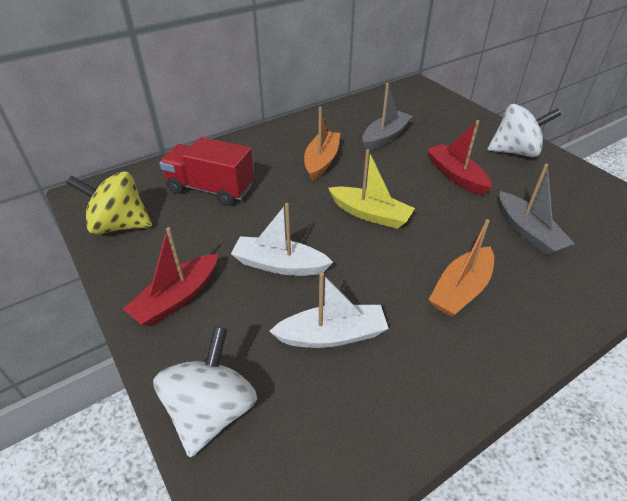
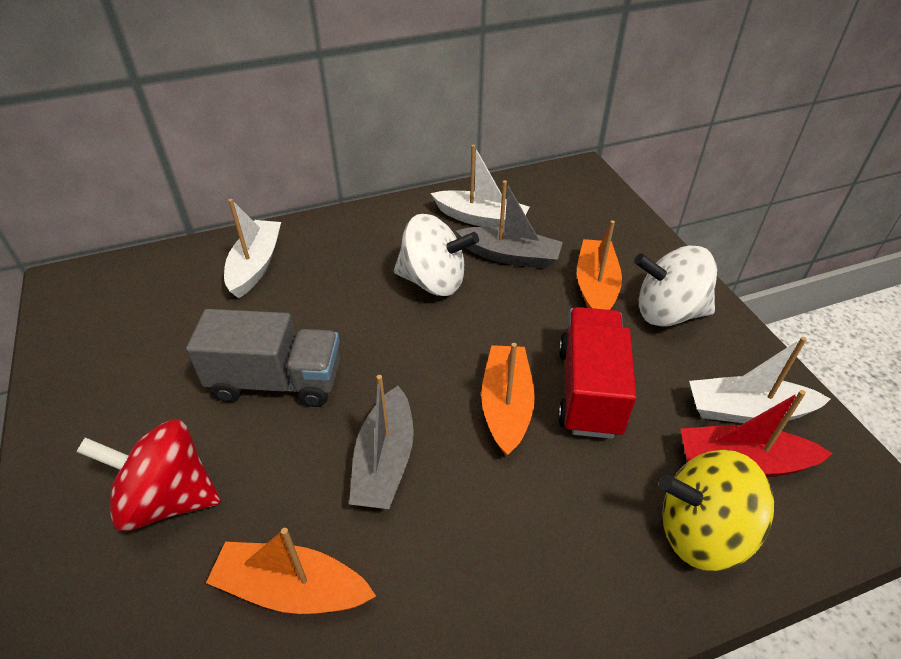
grey truck: 0 -> 1
orange boat: 2 -> 3
red boat: 2 -> 1
red spinning top: 0 -> 1
white boat: 2 -> 3
yellow boat: 1 -> 0

